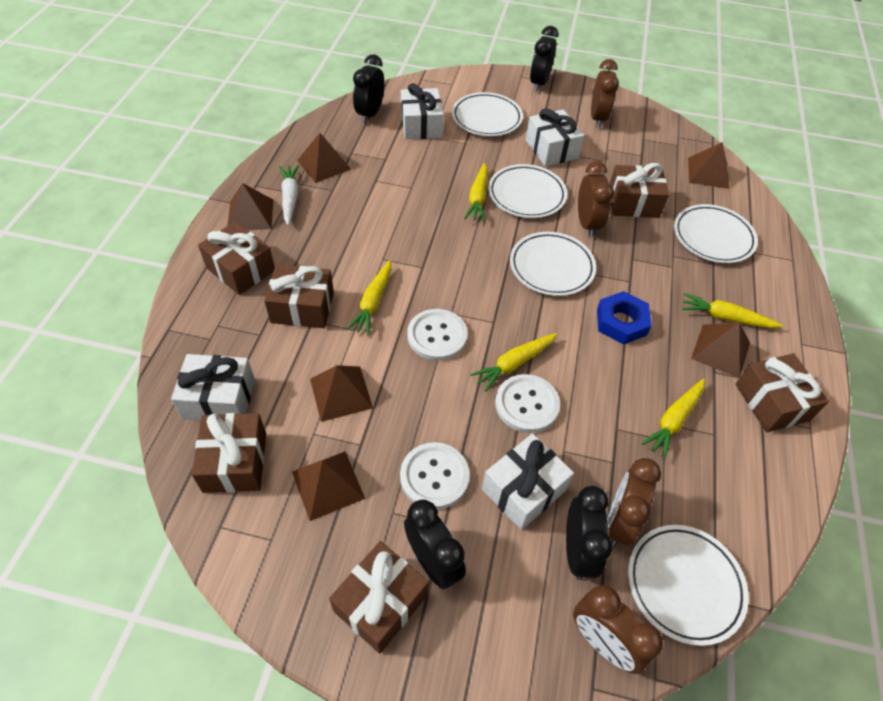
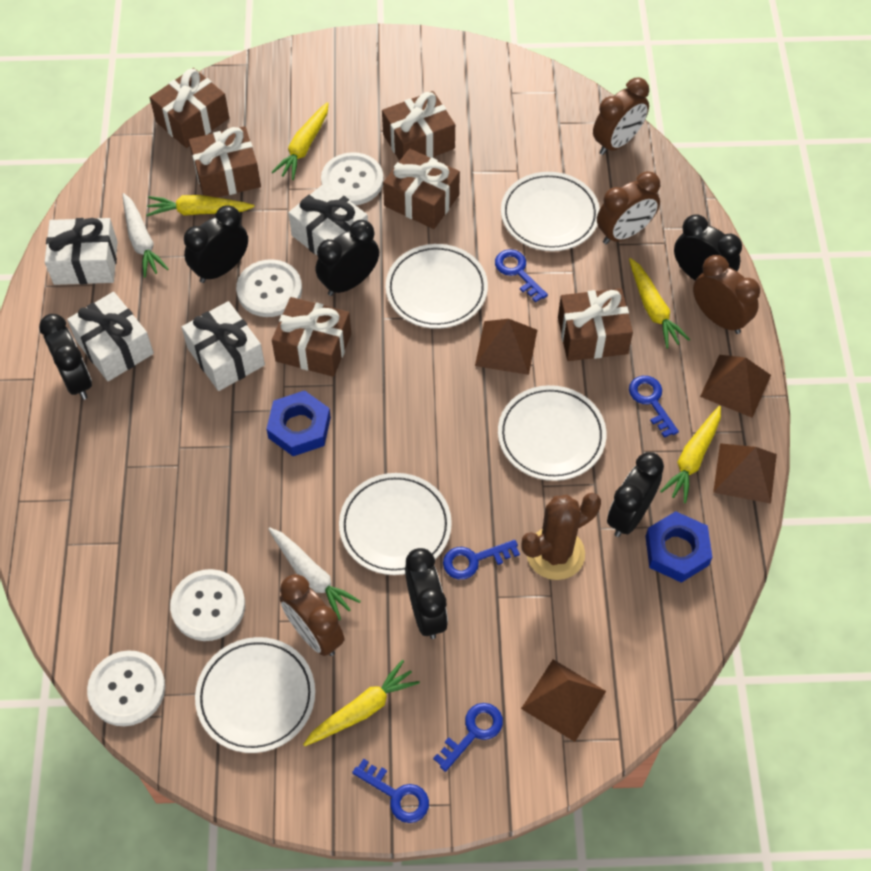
black clock: 4 -> 6
blue key: 0 -> 5
blue nut: 1 -> 2
brown cactus: 0 -> 1
brown pyramid: 6 -> 4
white button: 3 -> 4
white carrot: 1 -> 2

